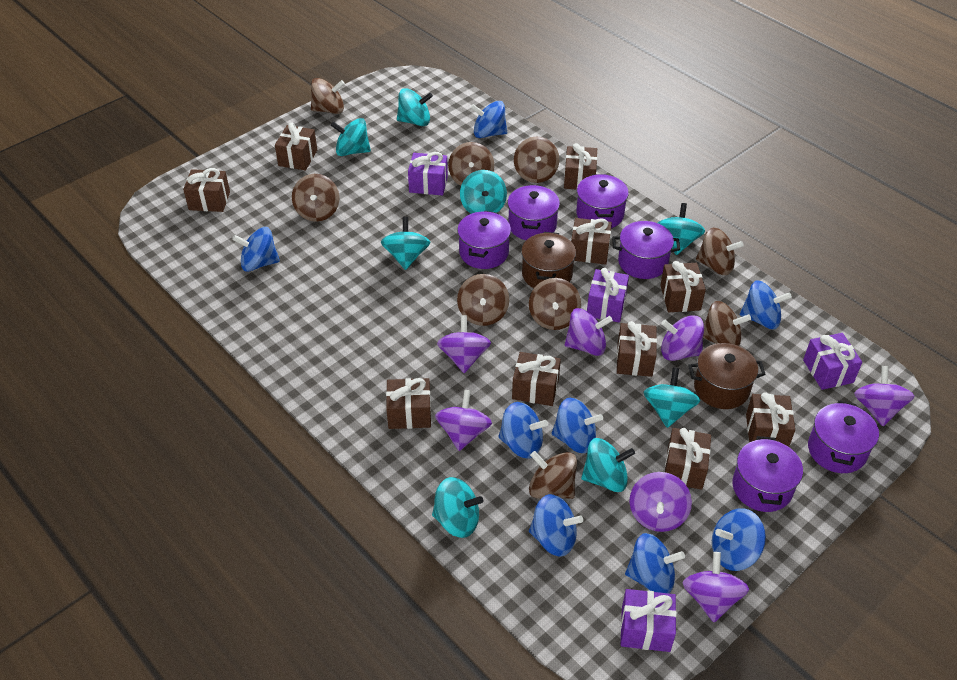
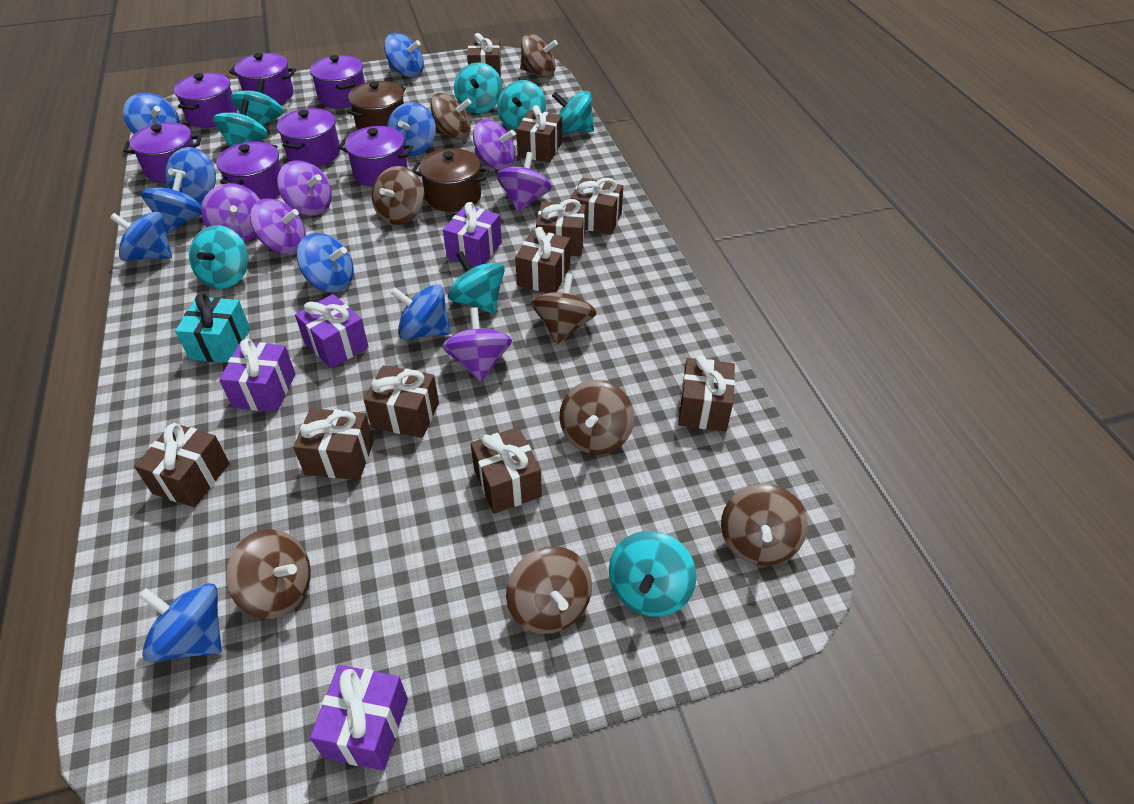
blue spinning top: 8 -> 9
brown spinning top: 9 -> 8
purple pot: 6 -> 7
purple spinning top: 7 -> 6
turquoise gift: 0 -> 1

